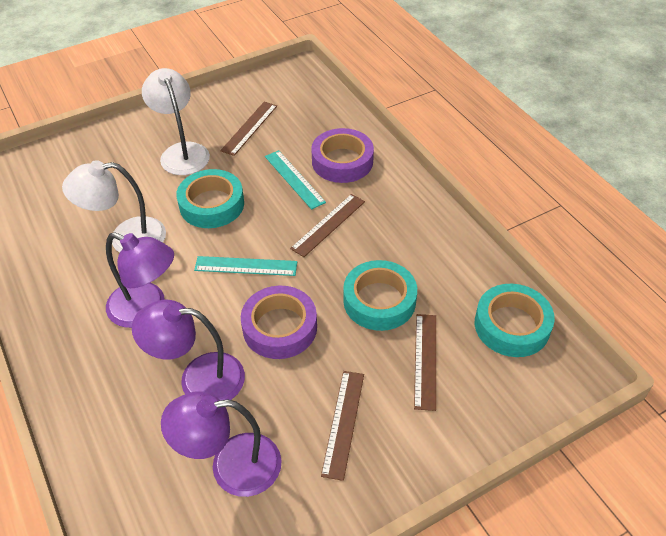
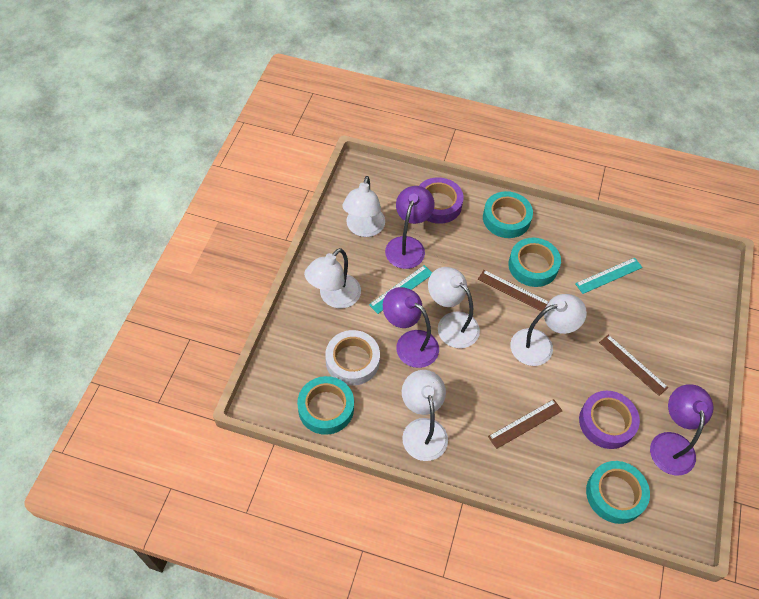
brown ruler: 4 -> 3
turquoise tape: 3 -> 4
white lamp: 2 -> 5
white tape: 0 -> 1

